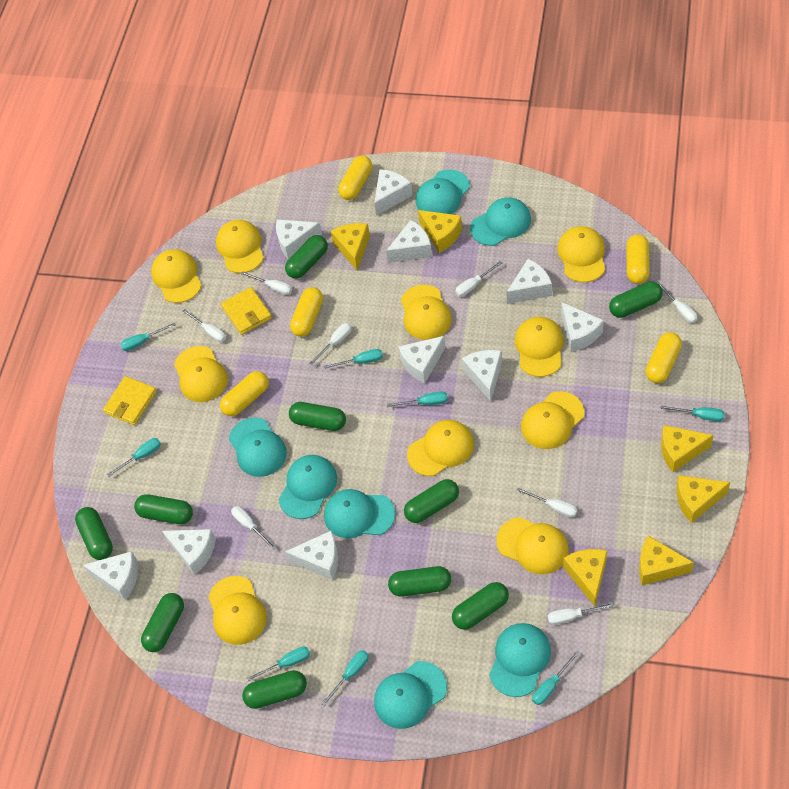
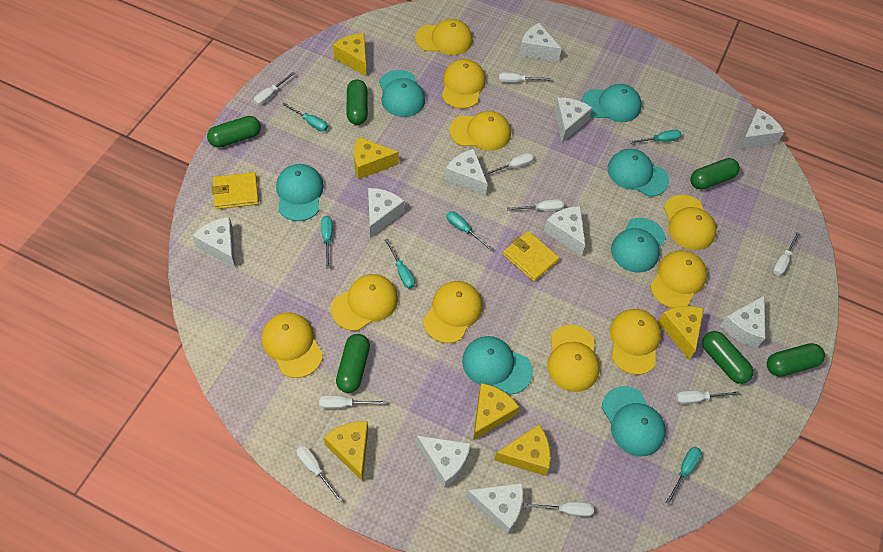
green capsule: 10 -> 6
turquoise screwdriver: 8 -> 6
white screwdriver: 8 -> 9
yellow capsule: 5 -> 0

